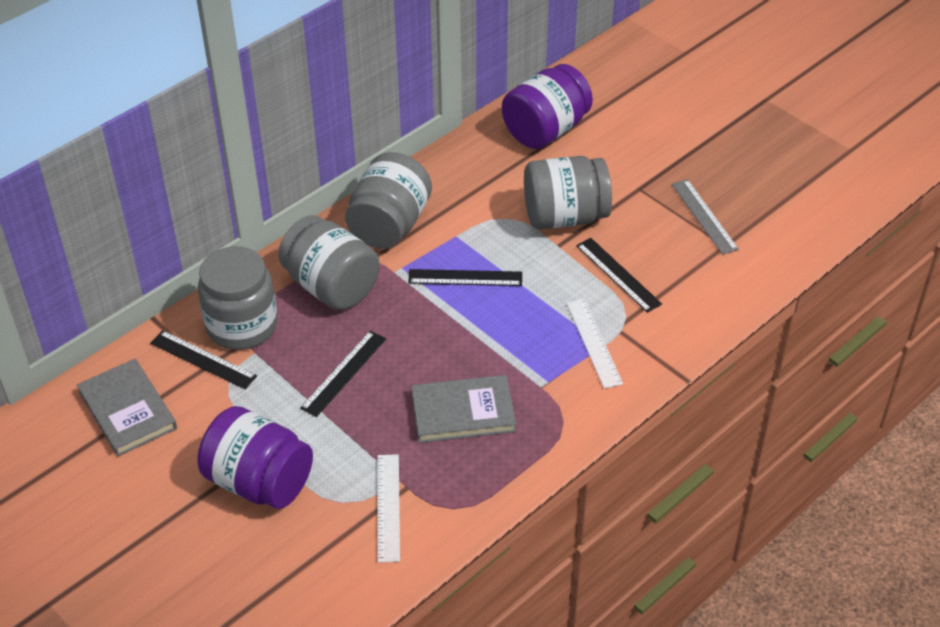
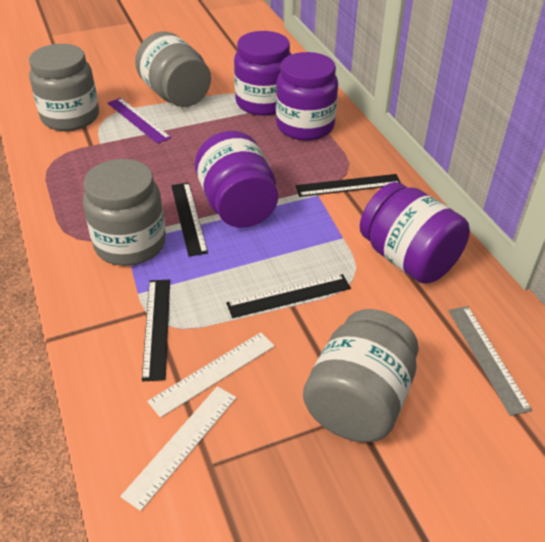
grey book: 2 -> 0
purple jar: 2 -> 4
purple ruler: 0 -> 1

